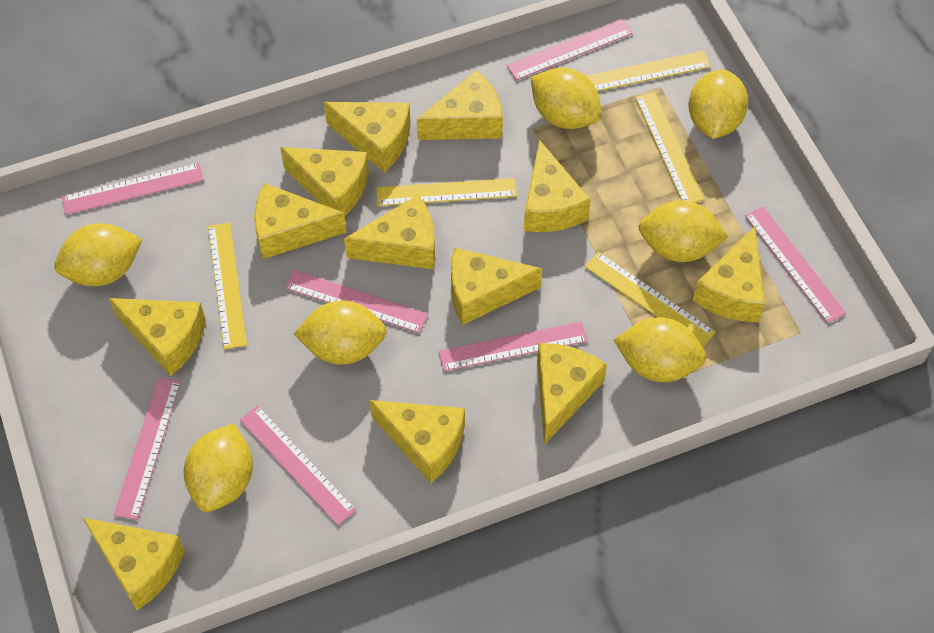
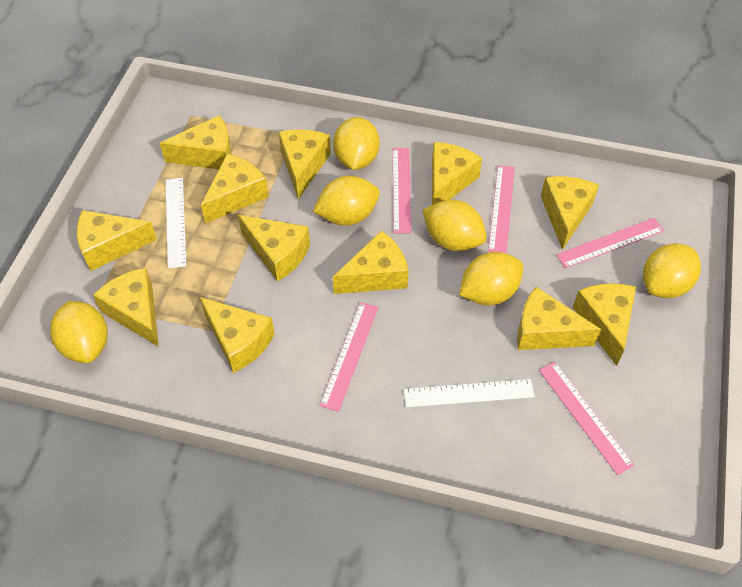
pink ruler: 7 -> 5
white ruler: 0 -> 2
yellow lemon: 7 -> 6
yellow ruler: 5 -> 0

